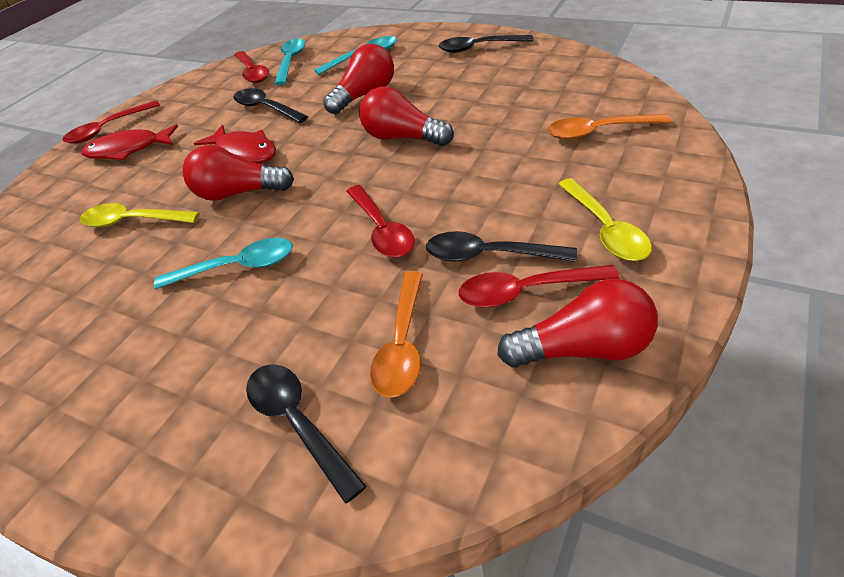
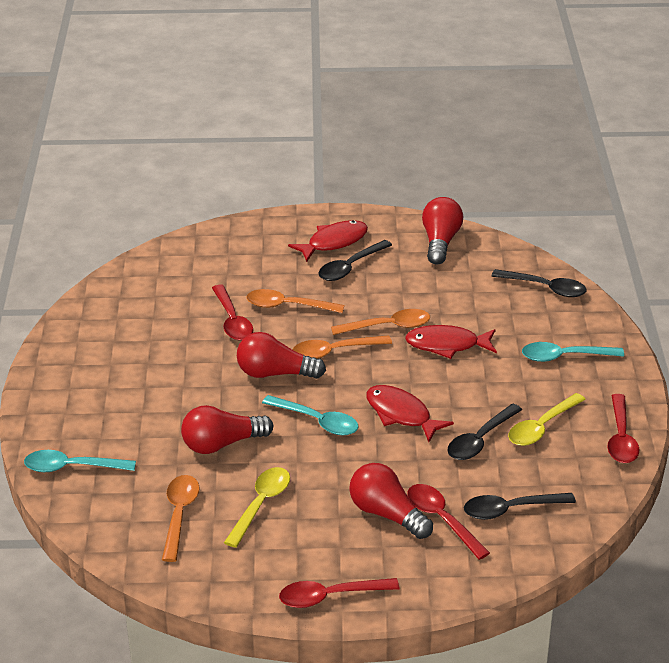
orange spoon: 2 -> 4
red fish: 2 -> 3

